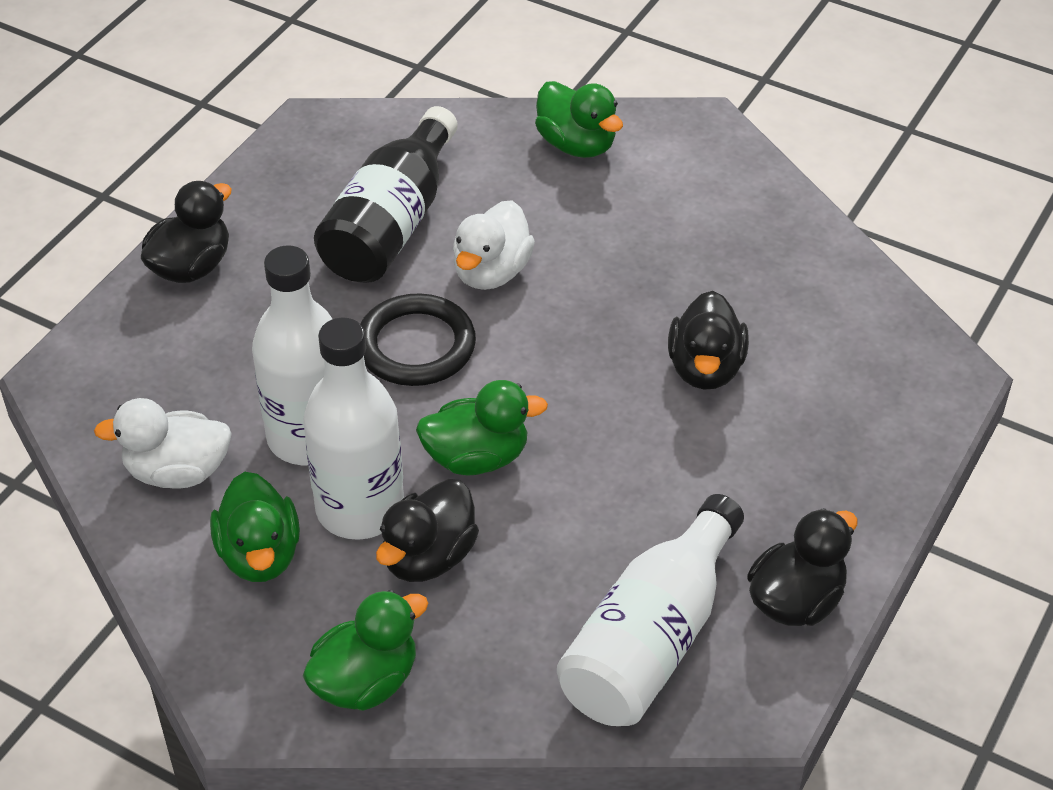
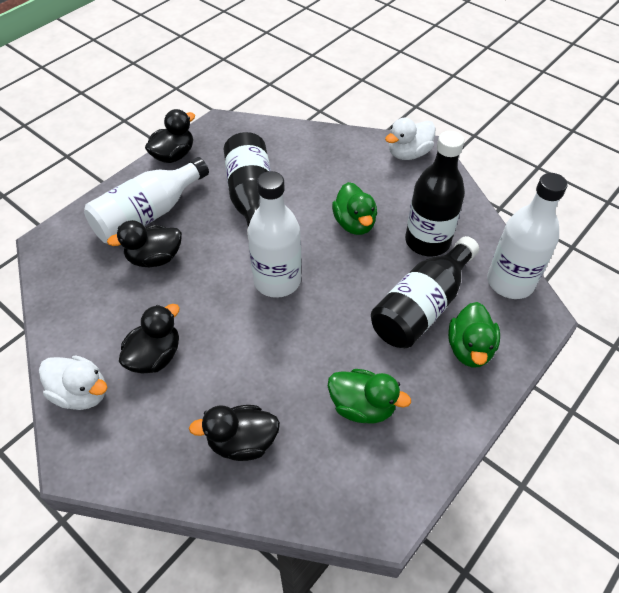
black bottle: 1 -> 3
black ring: 1 -> 0
green duck: 4 -> 3

